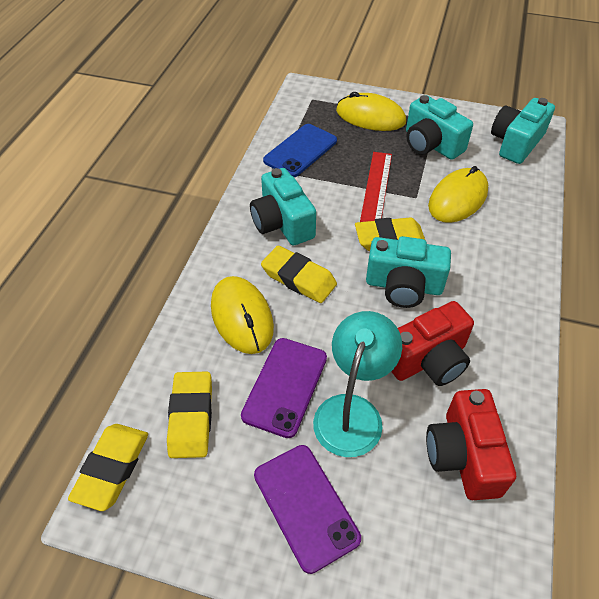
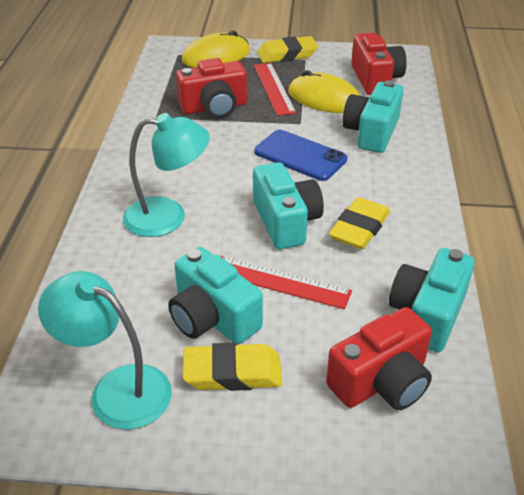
purple phone: 2 -> 0
red camera: 2 -> 3
red ruler: 1 -> 2
turquoise lamp: 1 -> 2
yellow eraser: 4 -> 3
yellow mouse: 3 -> 2

